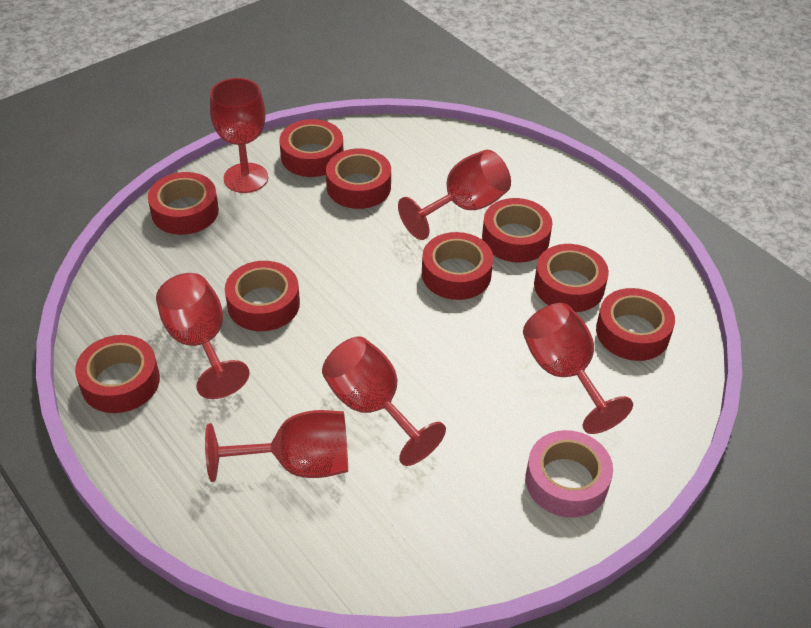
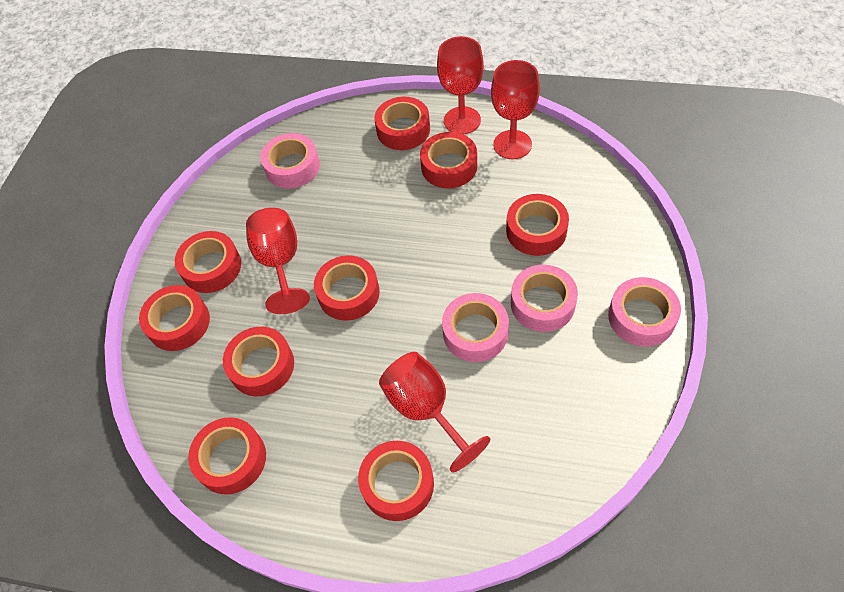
pink tape: 1 -> 4
red goblet: 6 -> 4

